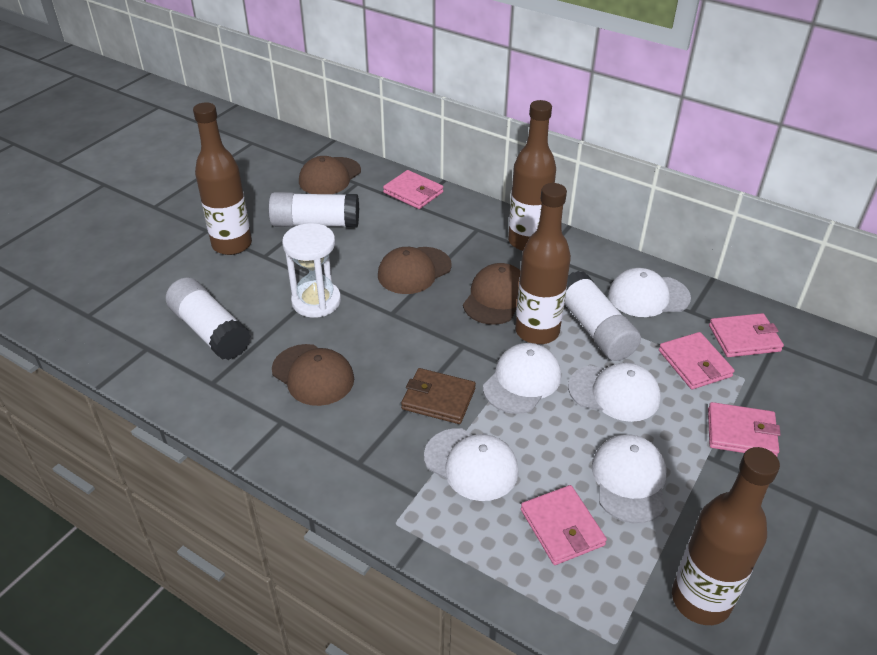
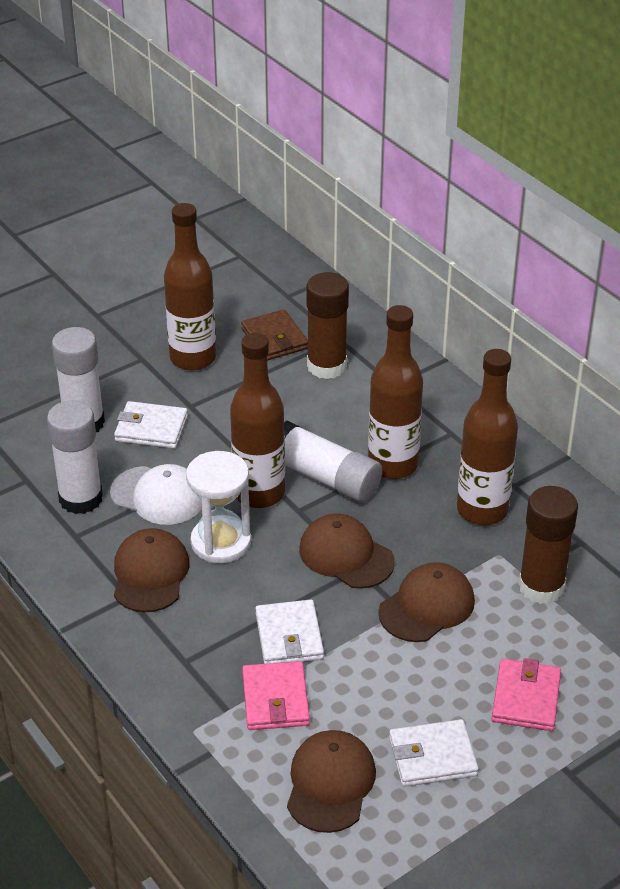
brown glue stick: 0 -> 2
pink wallet: 5 -> 2
white cap: 5 -> 1
white wallet: 0 -> 3

